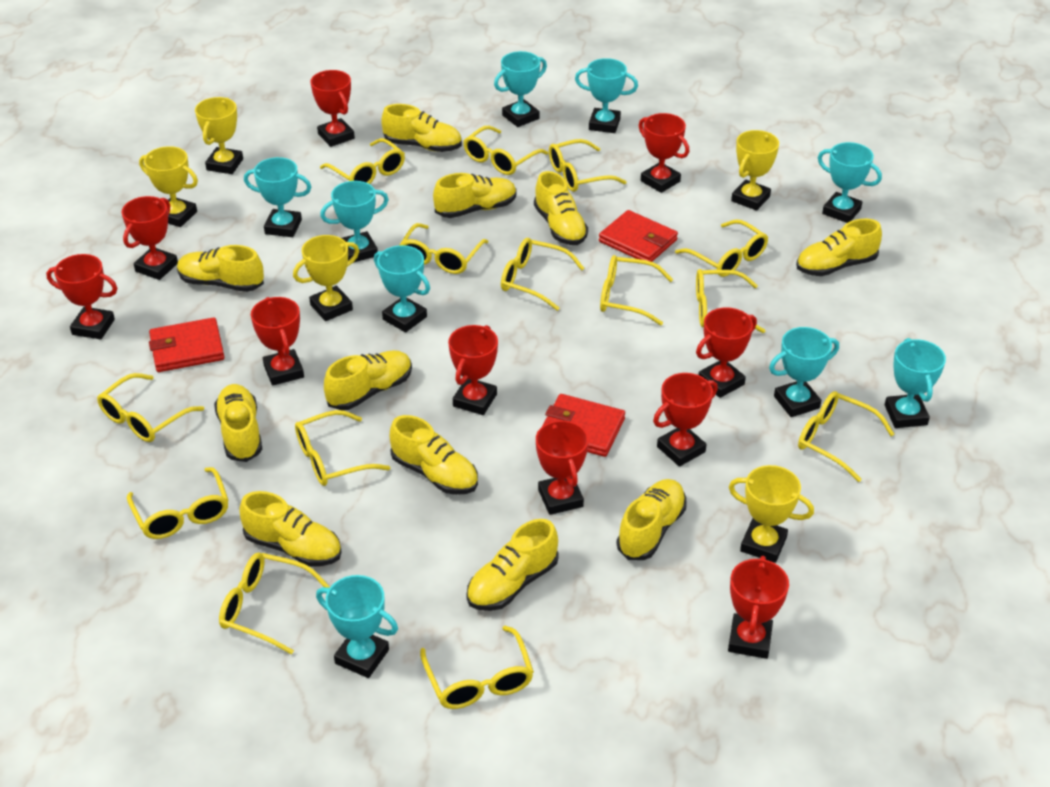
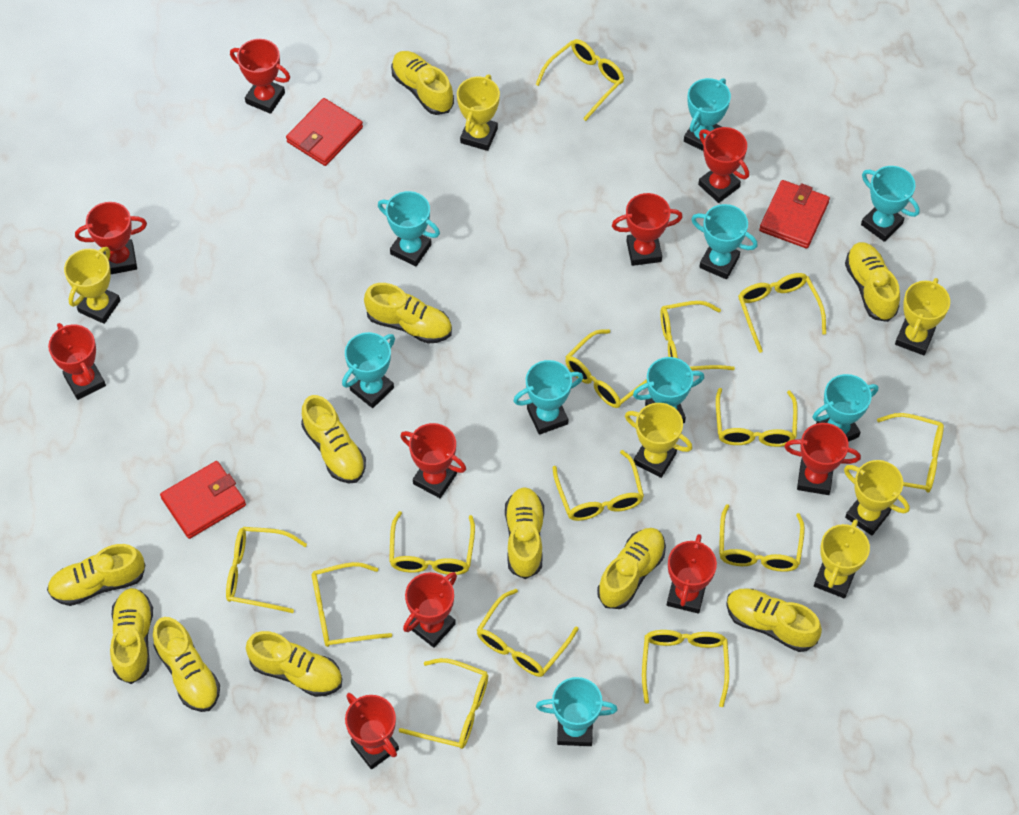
yellow trophy: 5 -> 6

